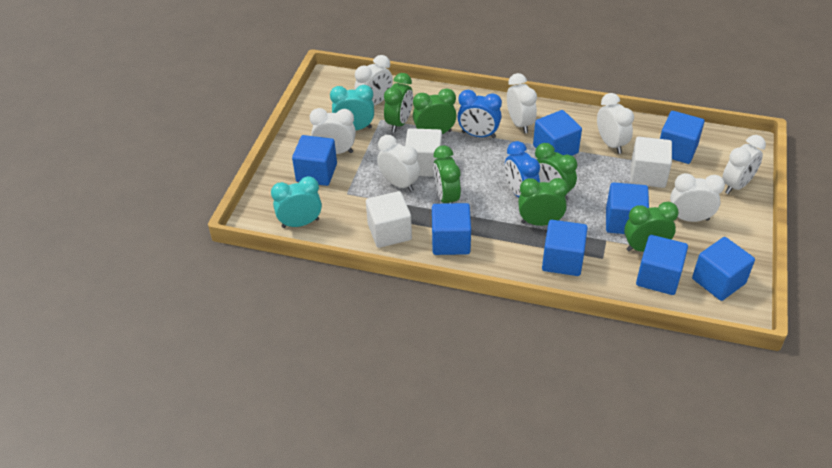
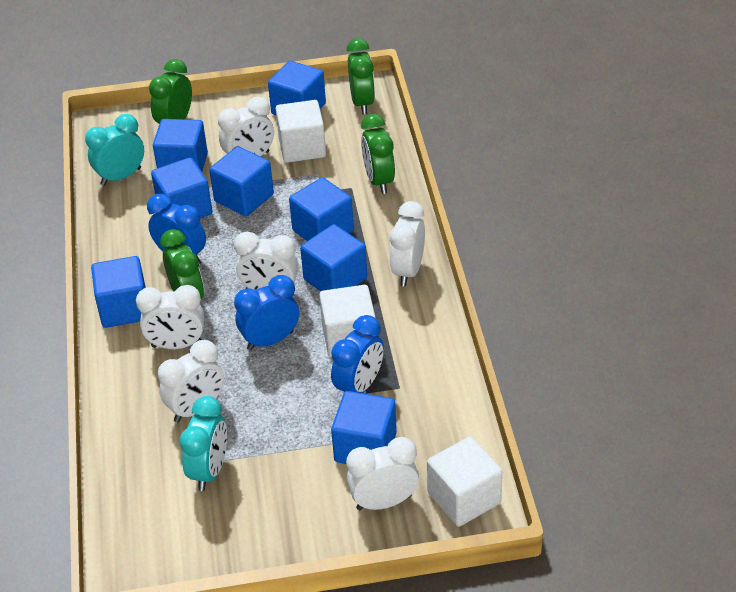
blue clock: 2 -> 3
green clock: 6 -> 4
white clock: 7 -> 6

